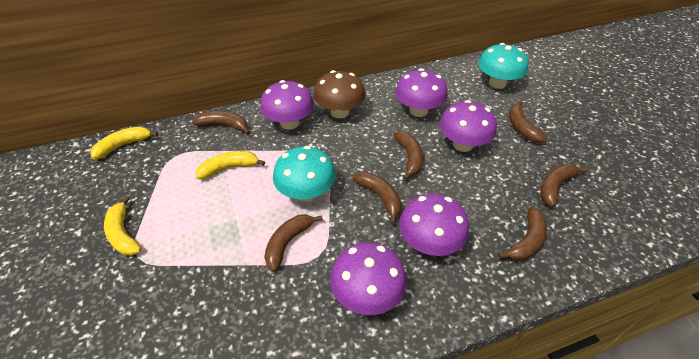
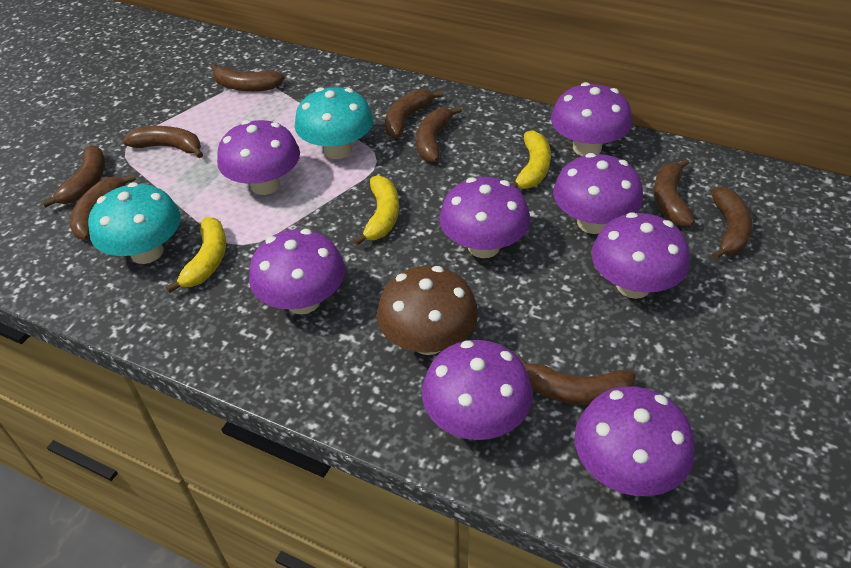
brown banana: 7 -> 9
purple mushroom: 5 -> 8

